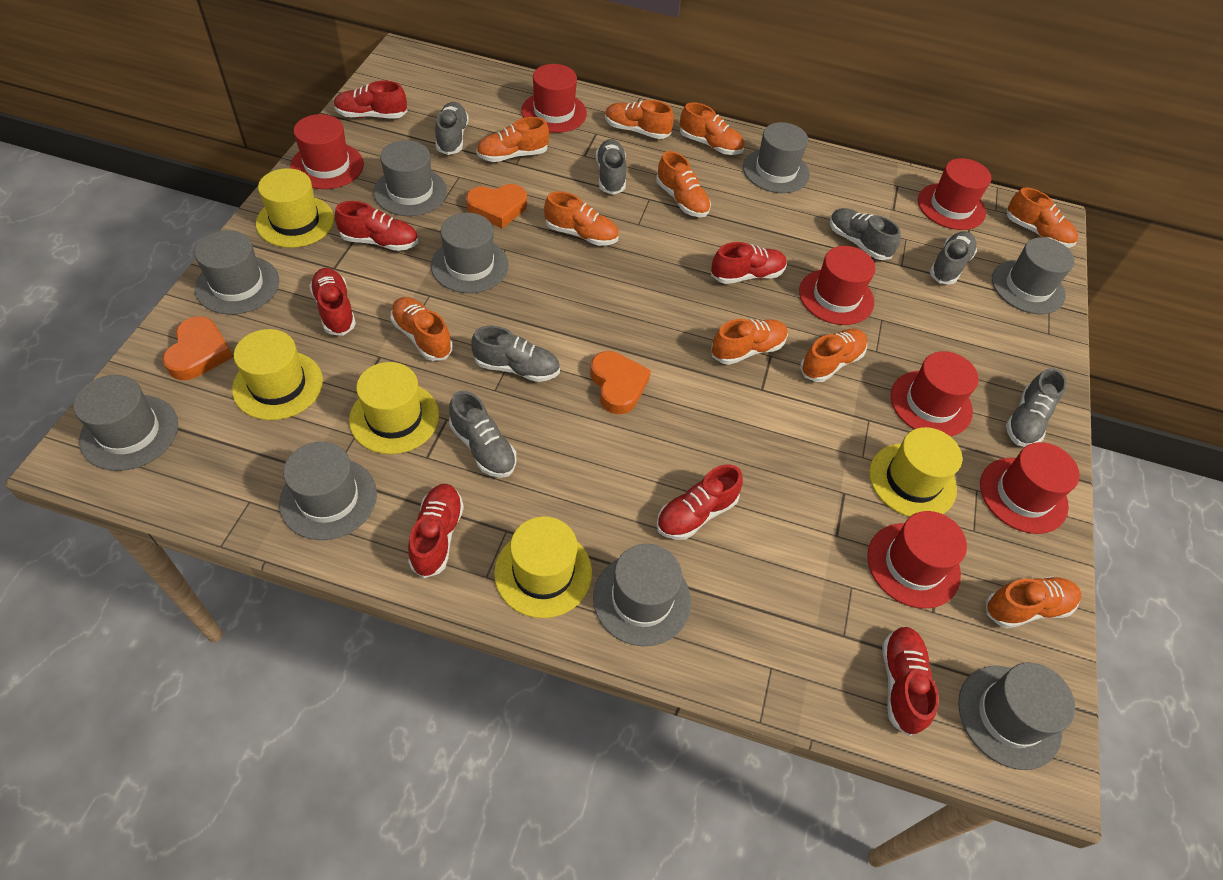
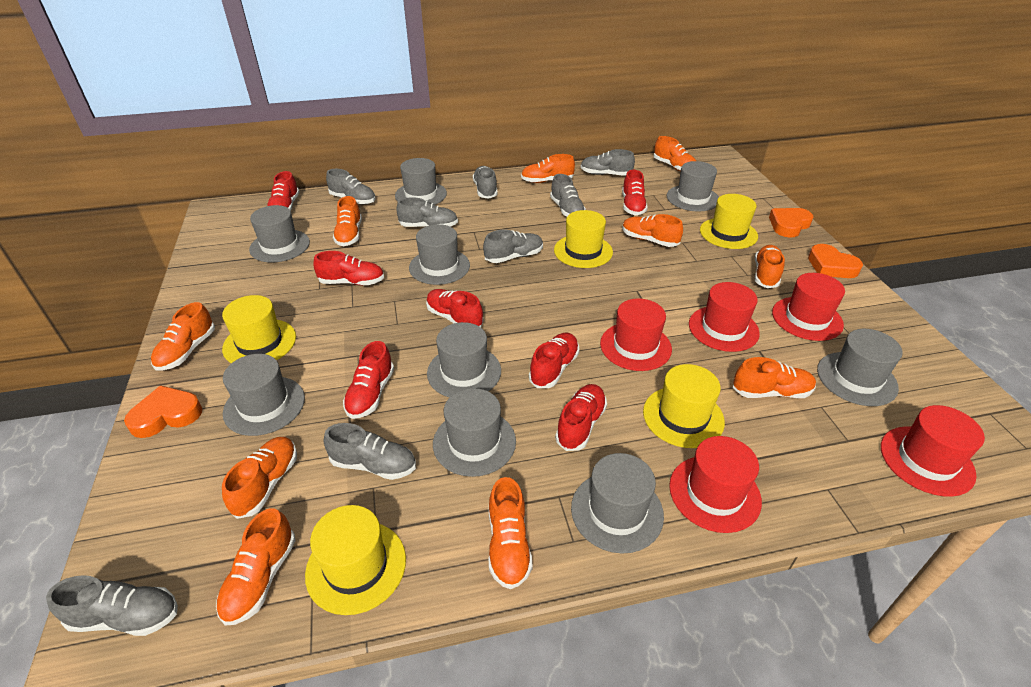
grey shoe: 7 -> 8
red hat: 7 -> 5

